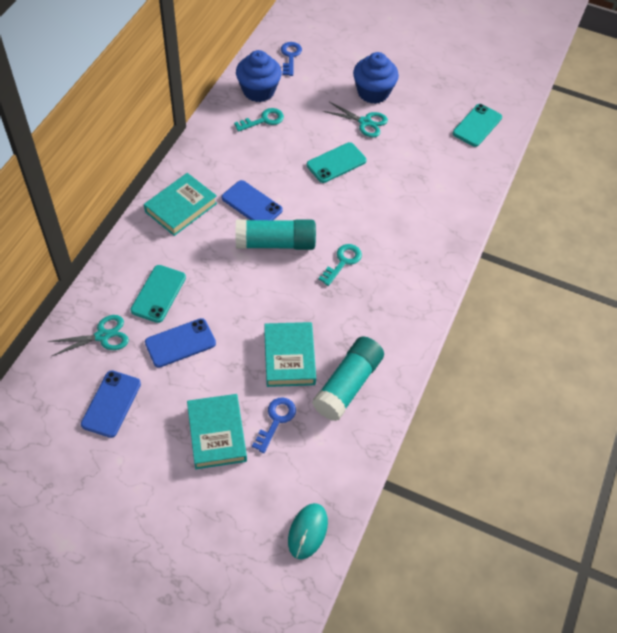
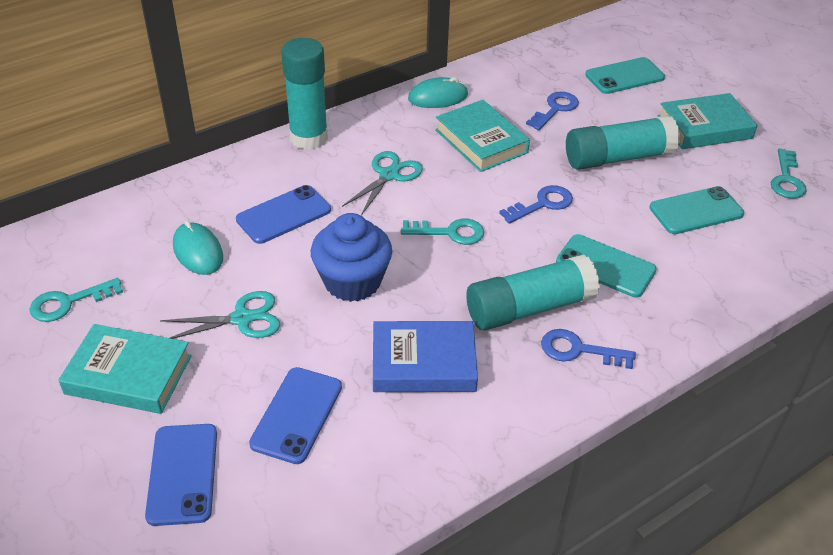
blue book: 0 -> 1
blue cupcake: 2 -> 1
blue key: 2 -> 3
turquoise glue stick: 2 -> 3
turquoise key: 2 -> 3
turquoise mouse: 1 -> 2

